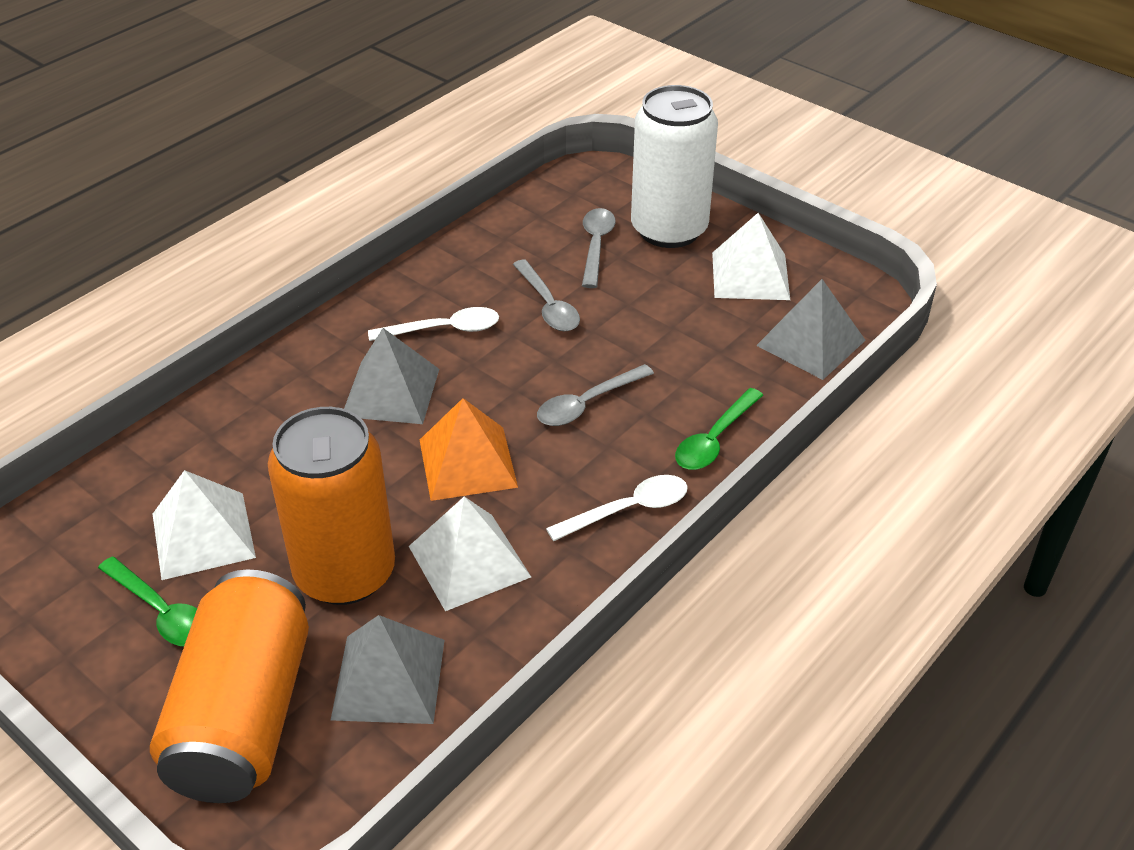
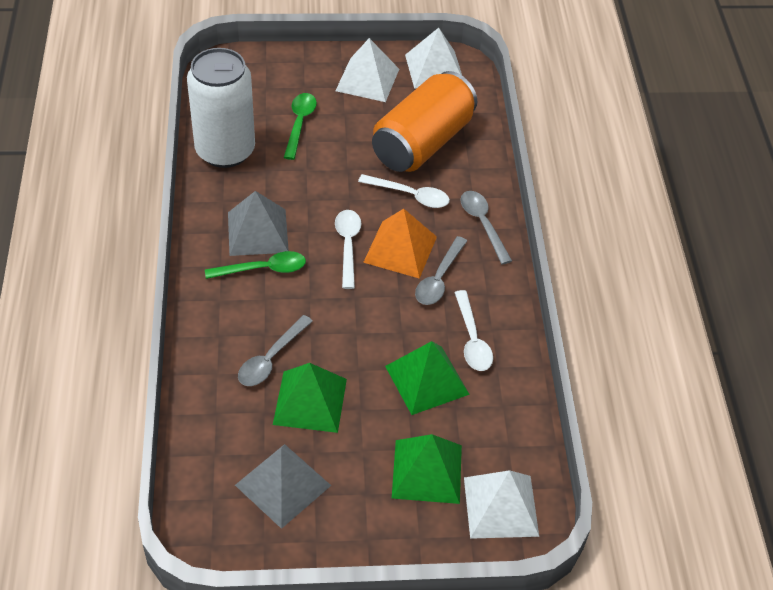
green pyramid: 0 -> 3
grey pyramid: 3 -> 2
orange can: 2 -> 1
white spoon: 2 -> 3

